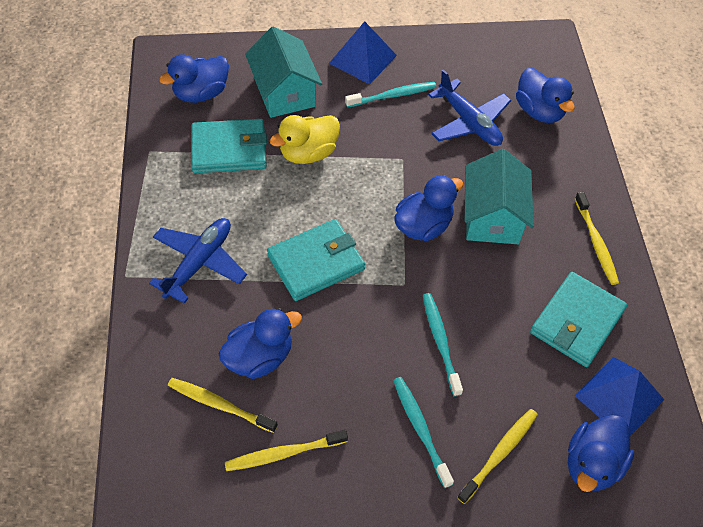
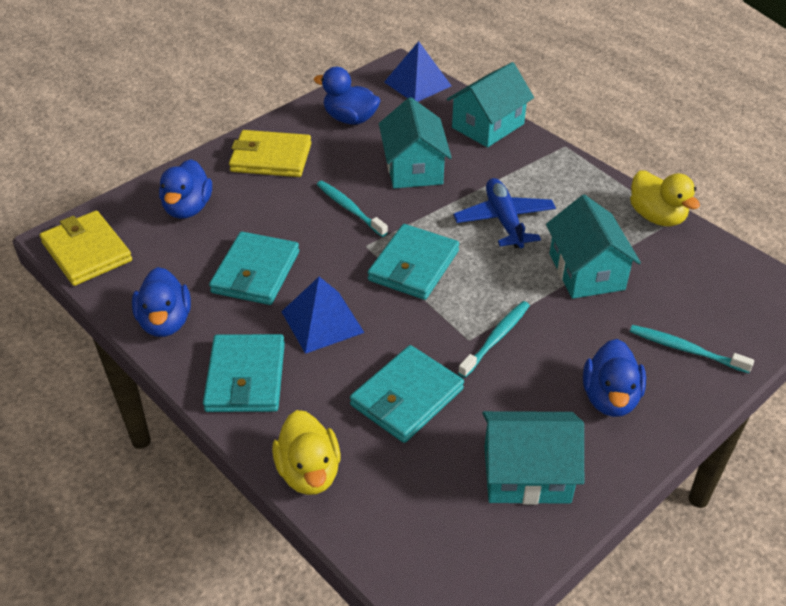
blue duck: 5 -> 4
blue plane: 2 -> 1
turquoise house: 2 -> 4
turquoise wallet: 3 -> 4
yellow duck: 1 -> 2
yellow toothbrush: 4 -> 0
yellow wallet: 0 -> 2

